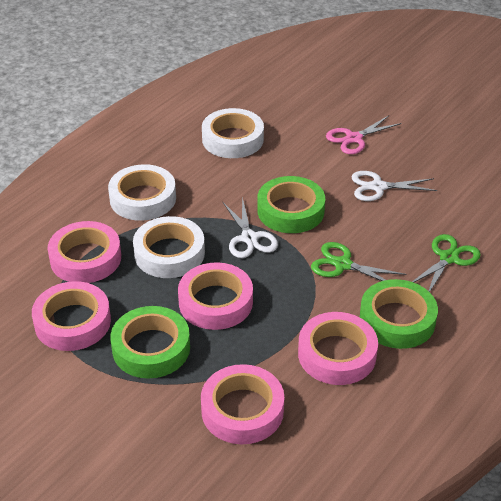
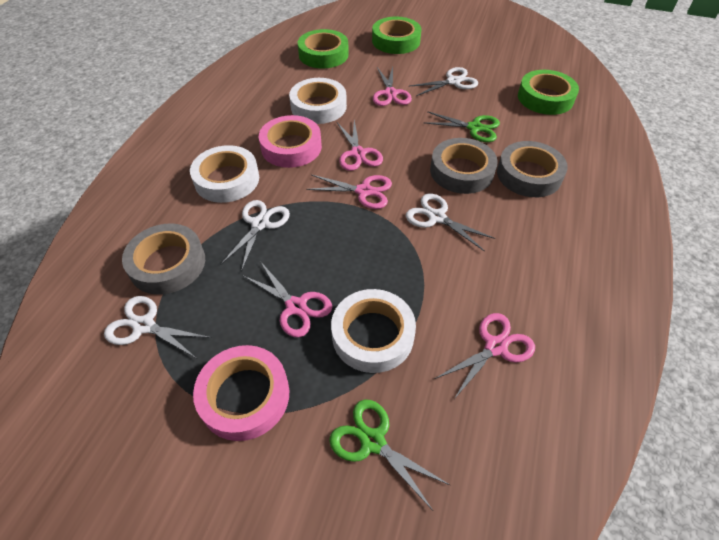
grey tape: 0 -> 3
pink scissors: 1 -> 5
pink tape: 5 -> 2
white scissors: 2 -> 4

